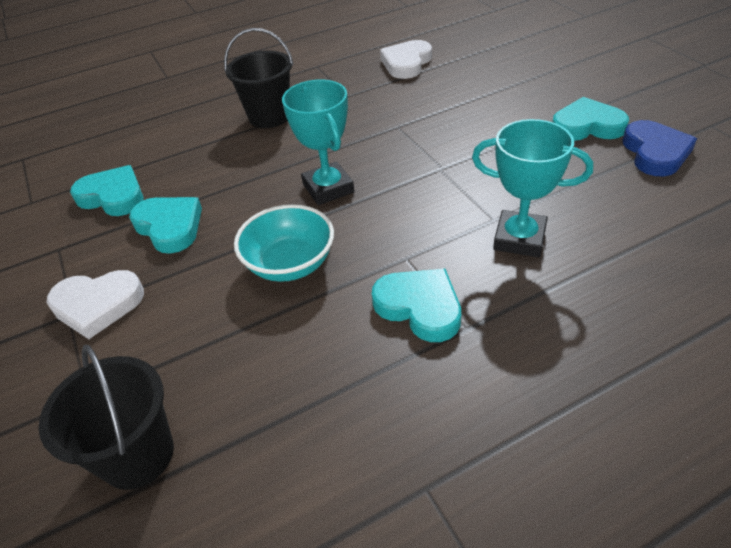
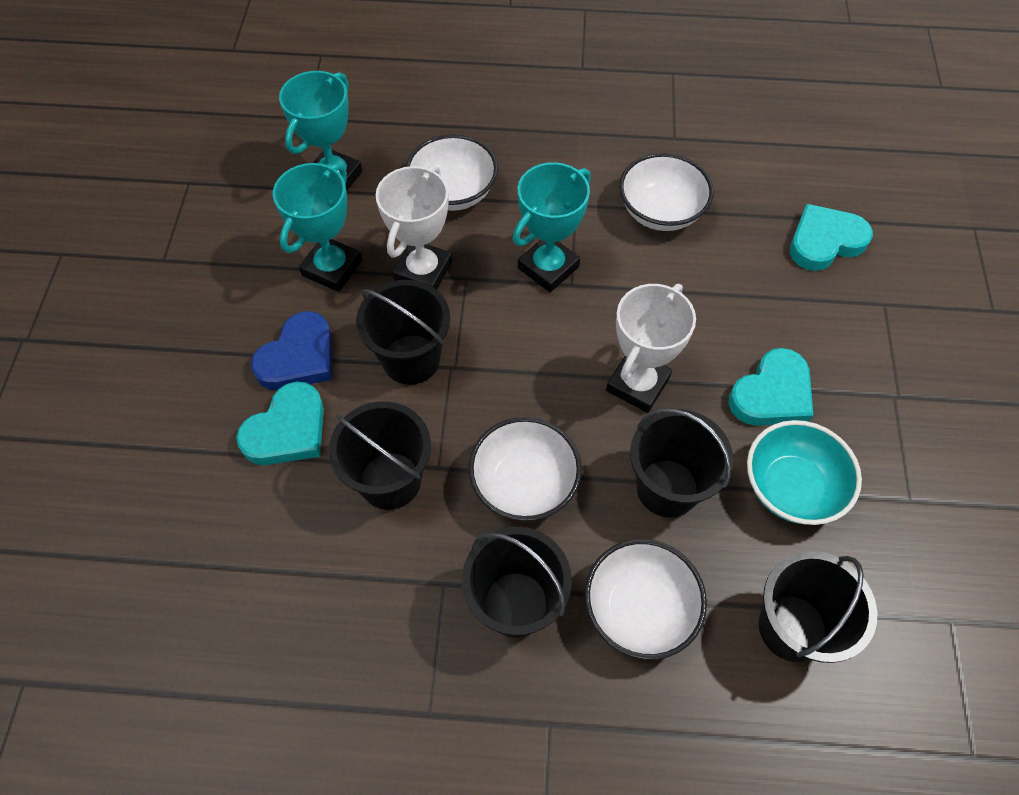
black bucket: 2 -> 5
turquoise heart: 4 -> 3
turquoise trophy: 2 -> 3
white bowl: 0 -> 4
white heart: 2 -> 0
white trophy: 0 -> 2

